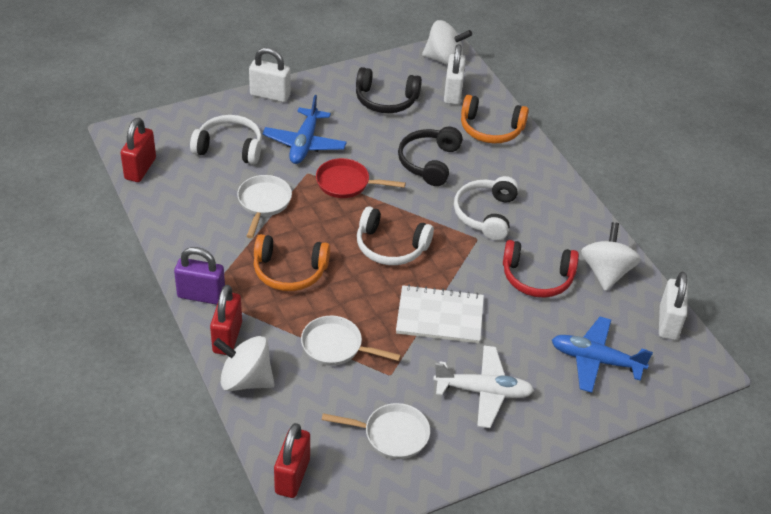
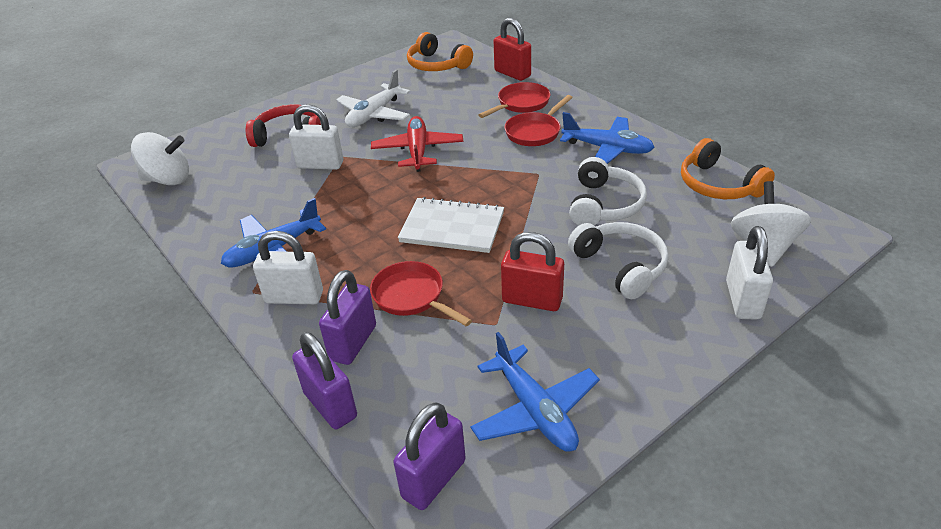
black headphones: 2 -> 0
blue plane: 2 -> 3
purple padlock: 1 -> 3
red padlock: 3 -> 2
red pan: 1 -> 3
red plane: 0 -> 1
white headphones: 3 -> 2
white pan: 3 -> 0
white spinning top: 3 -> 2

